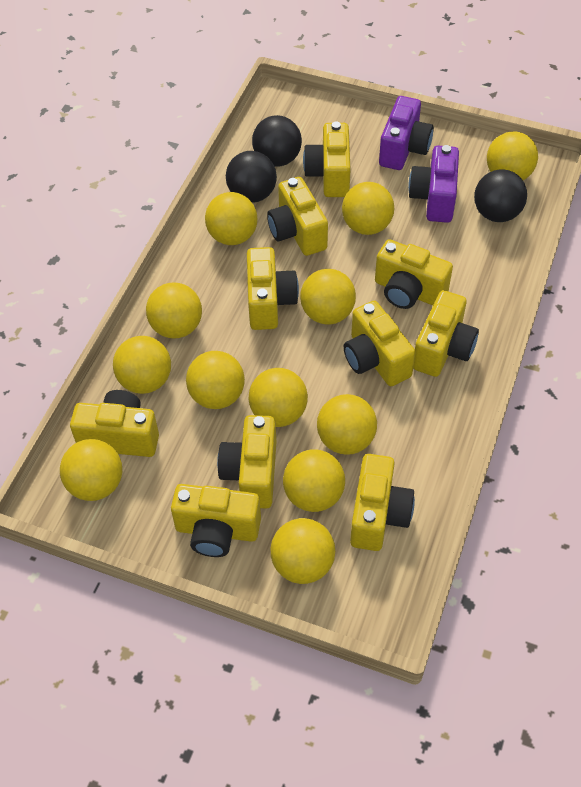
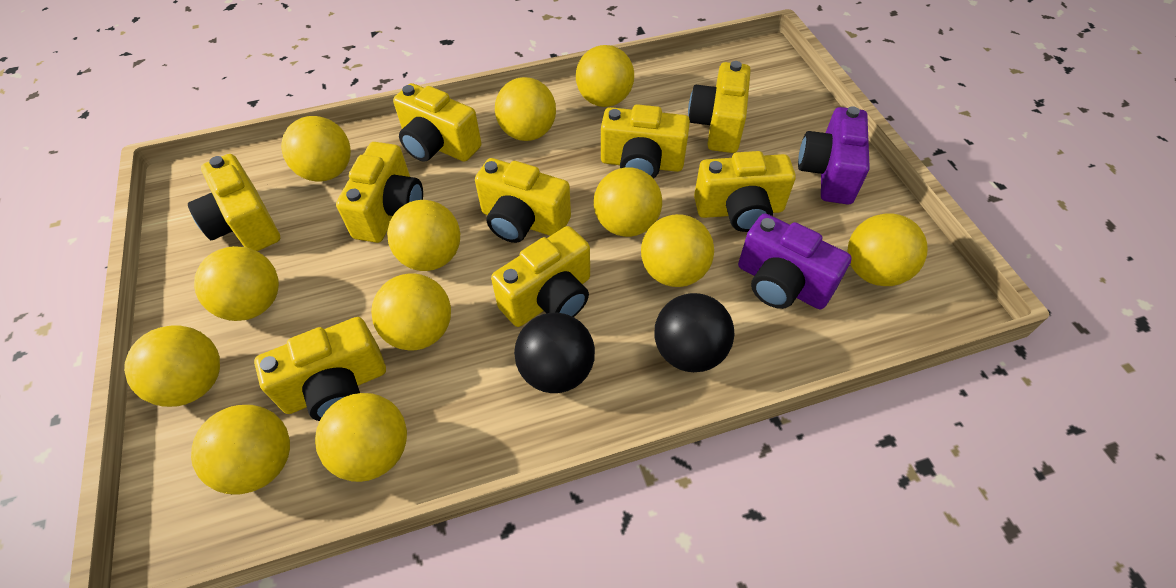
black ball: 3 -> 2
yellow camera: 10 -> 9

